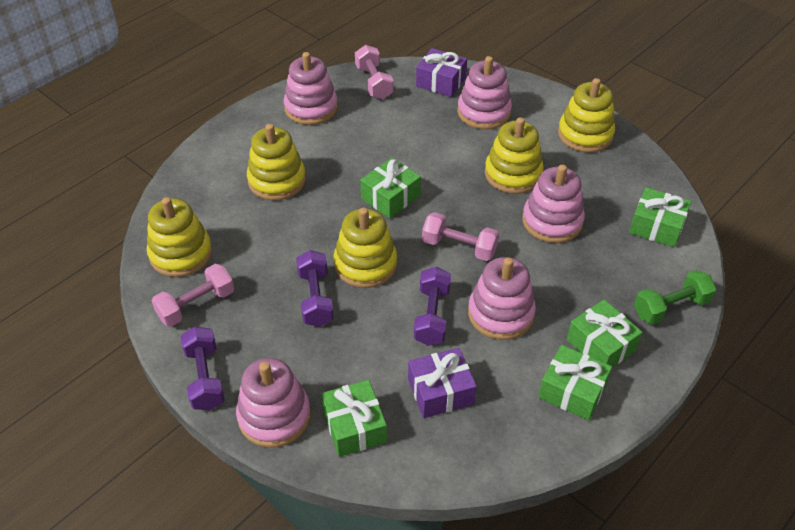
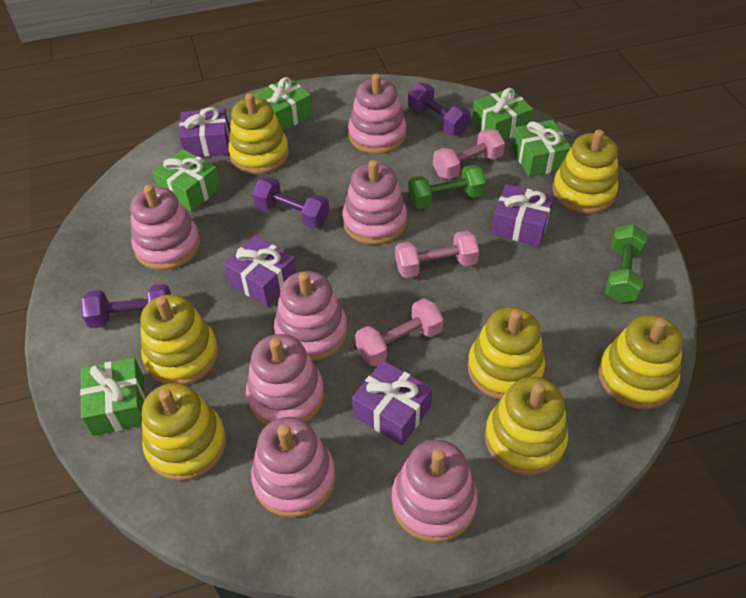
green dumbbell: 1 -> 2
pink stacking toy: 5 -> 7
purple gift: 2 -> 4
yellow stacking toy: 5 -> 7

